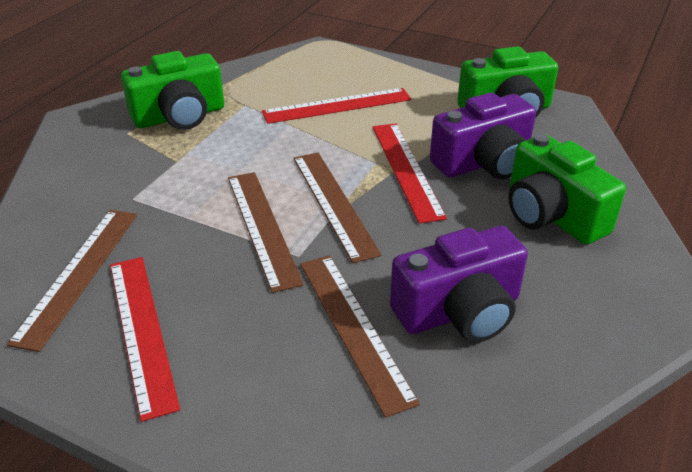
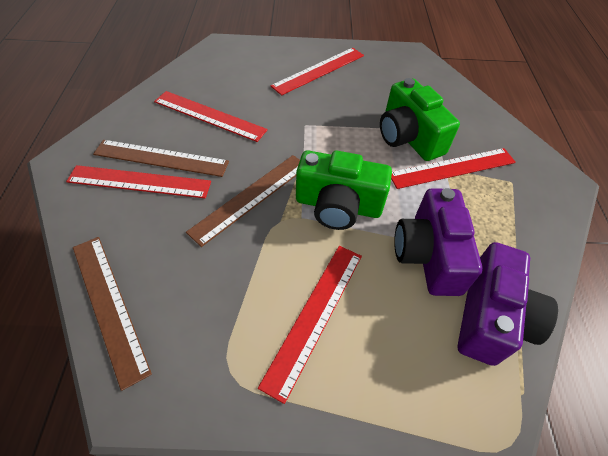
brown ruler: 4 -> 3
green camera: 3 -> 2
red ruler: 3 -> 5

